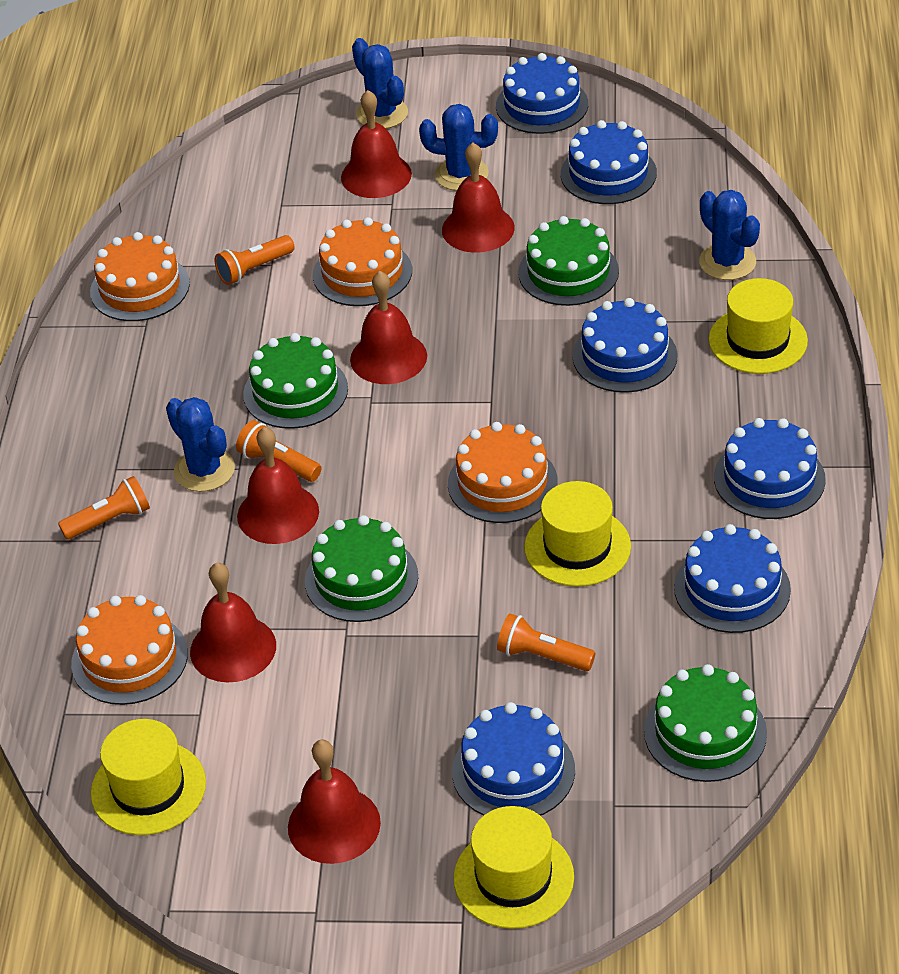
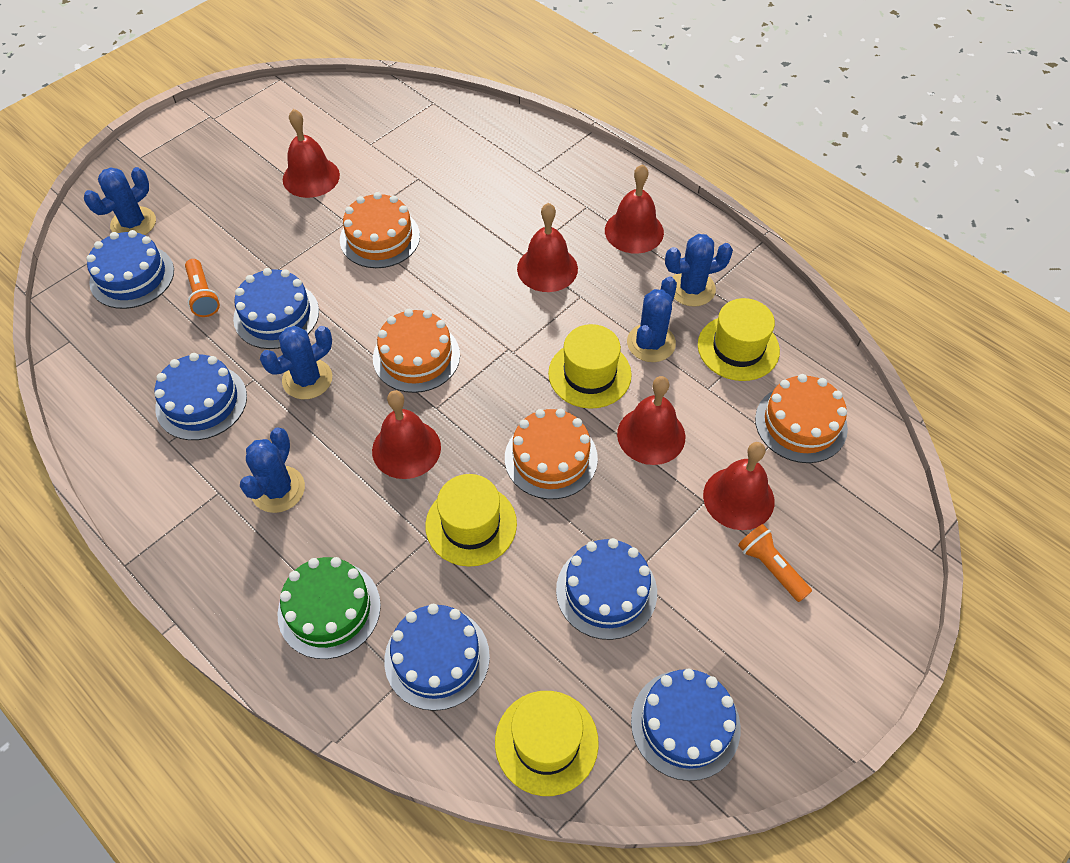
blue cactus: 4 -> 5
green cake: 4 -> 1
orange flashlight: 4 -> 2

